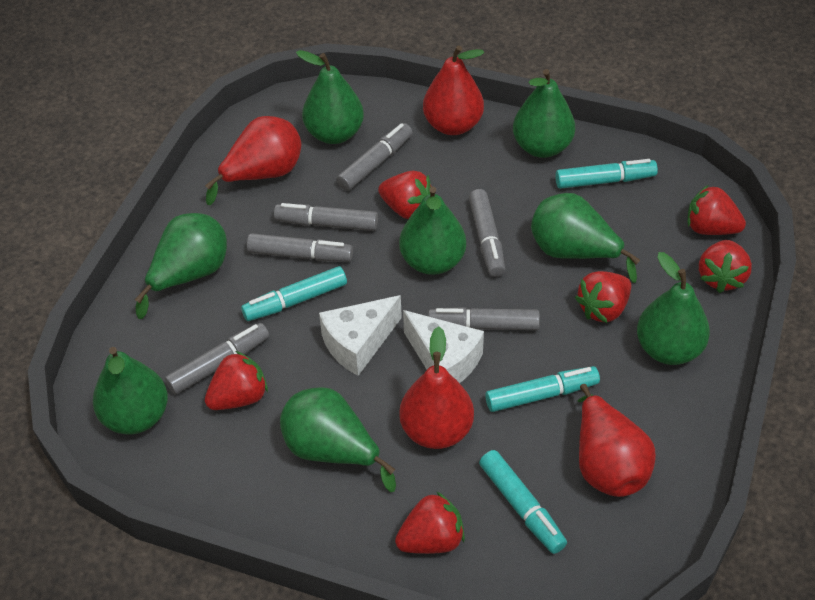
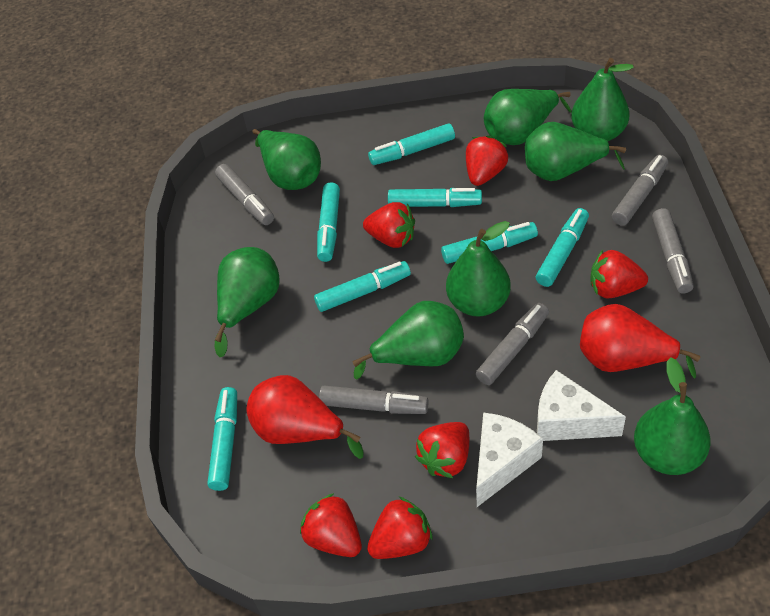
grey marker: 6 -> 5
red pear: 4 -> 2
turquoise marker: 4 -> 7

